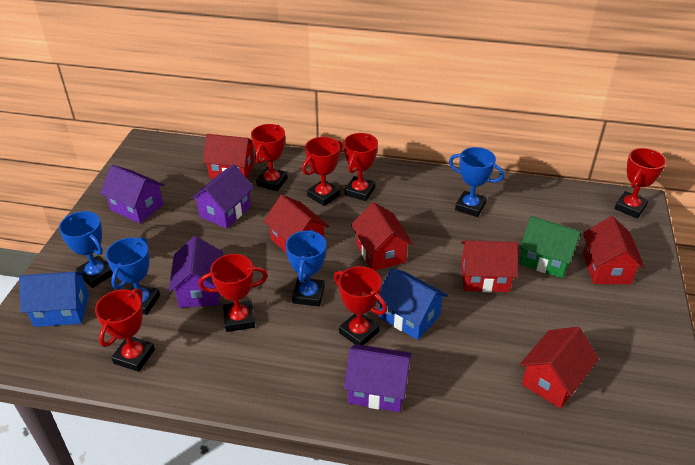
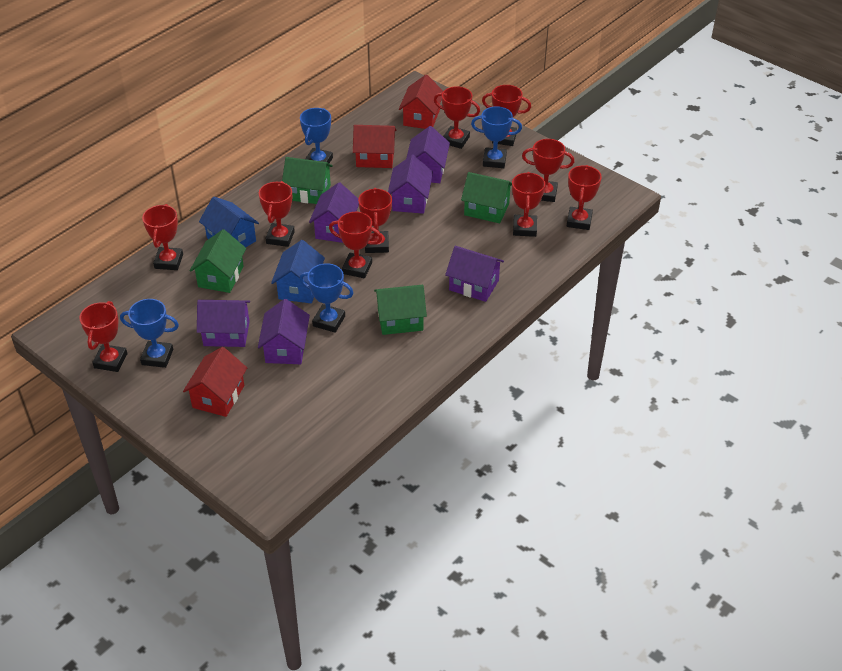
green house: 1 -> 4
purple house: 4 -> 6
red house: 6 -> 3
red trophy: 7 -> 10

